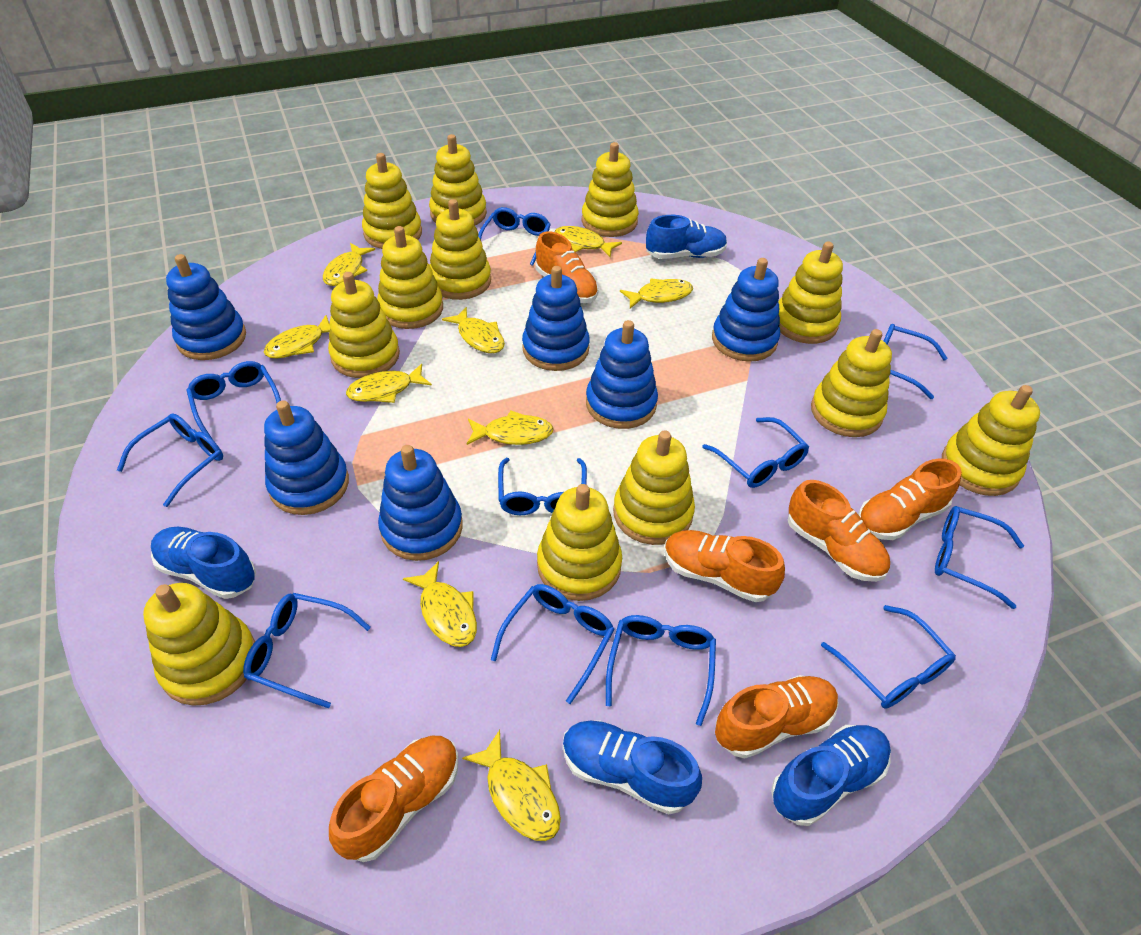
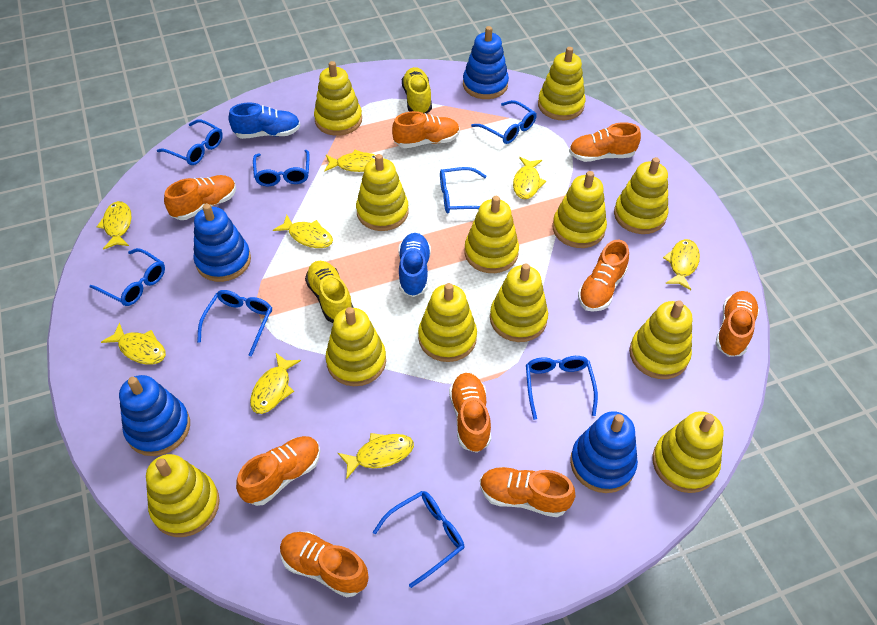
blue glasses: 11 -> 8
blue shoe: 4 -> 2
blue stacking toy: 6 -> 4
orange shoe: 6 -> 9
yellow fish: 9 -> 8
yellow shoe: 0 -> 2

